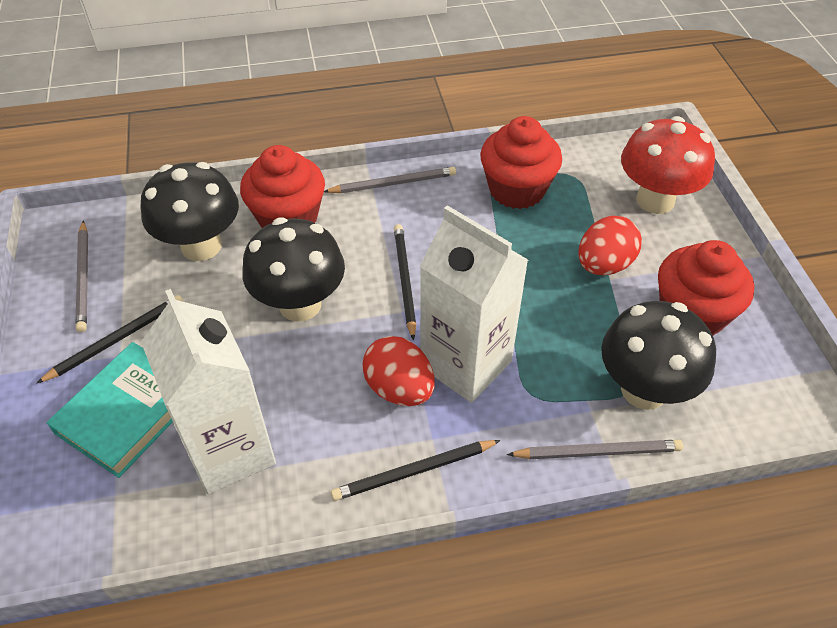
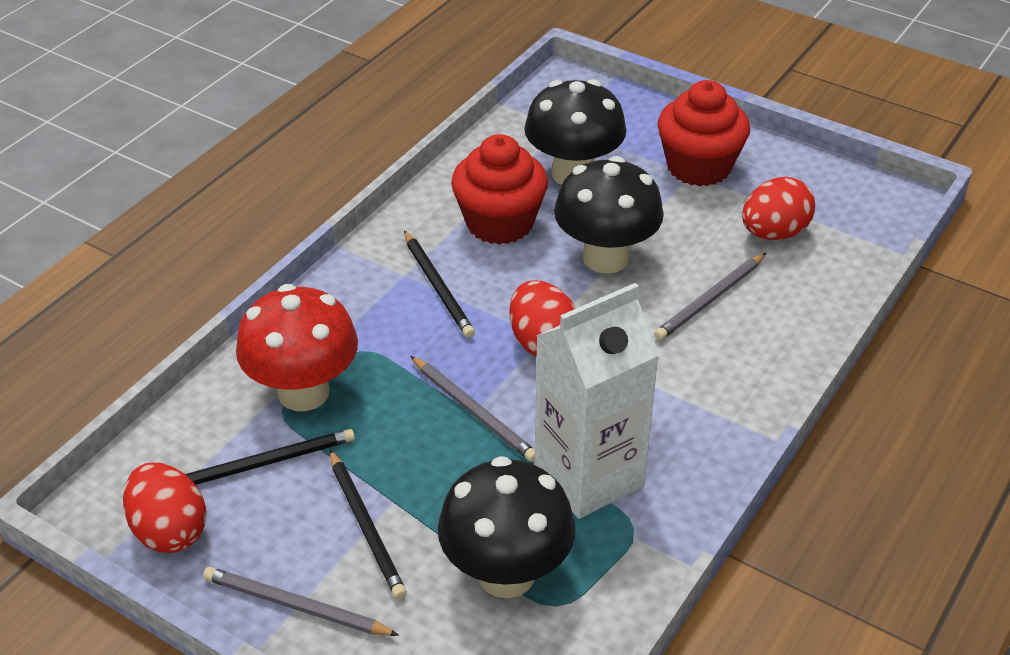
red cupcake: 3 -> 2
red egg: 2 -> 3
turquoise book: 1 -> 0
white carton: 2 -> 1

